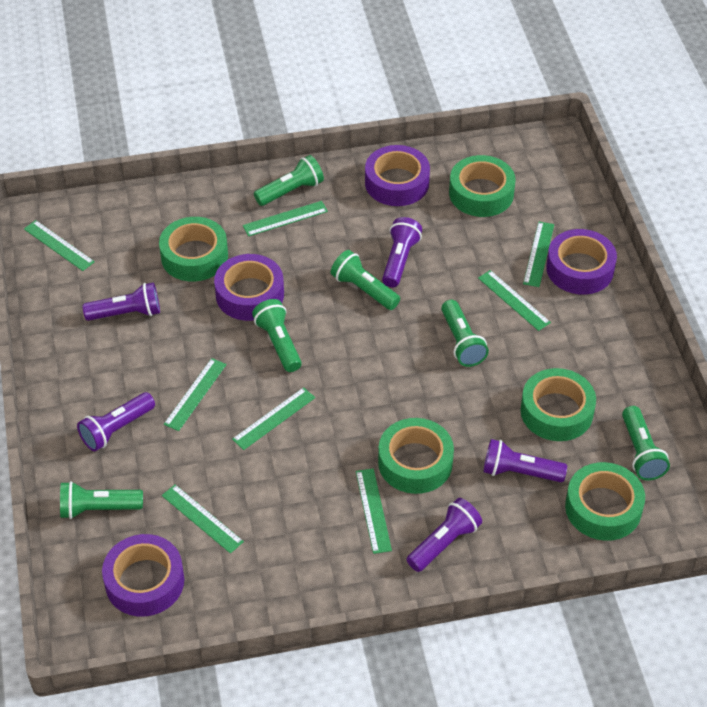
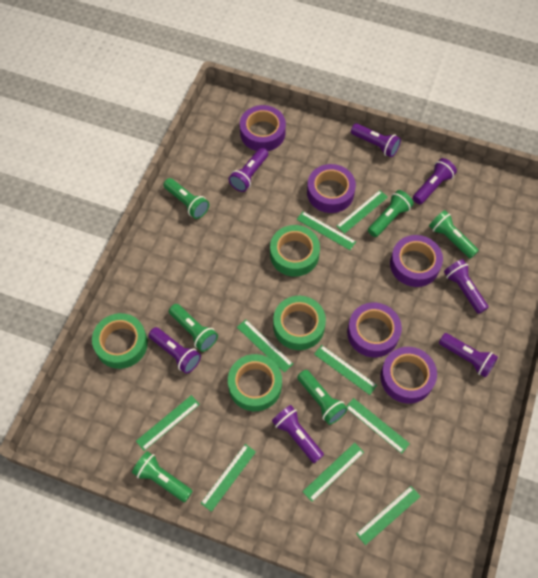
green ruler: 8 -> 9
green tape: 5 -> 4
purple flashlight: 5 -> 7
purple tape: 4 -> 5

